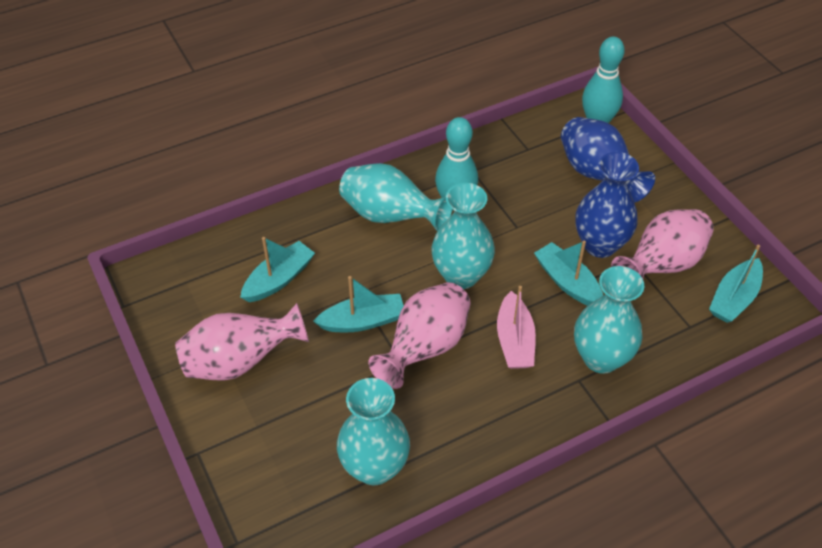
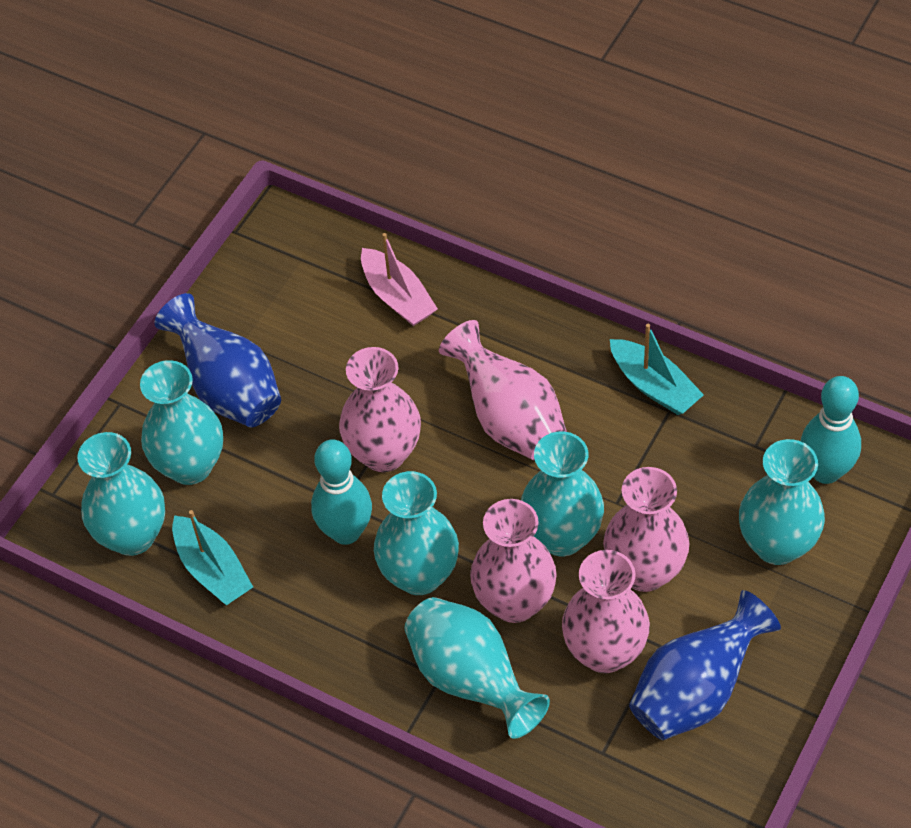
pink vase: 3 -> 5
turquoise boat: 4 -> 2
turquoise vase: 4 -> 6

